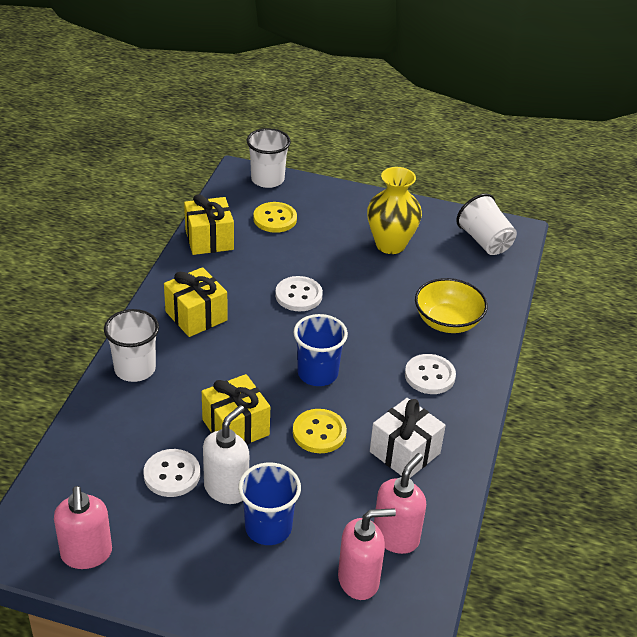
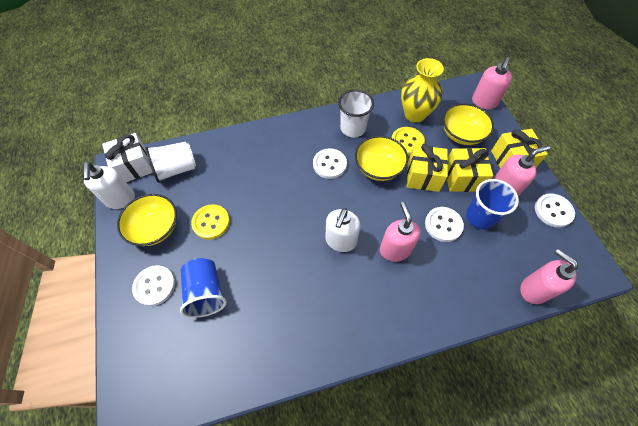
pink soap dispenser: 3 -> 4
white button: 3 -> 4
white cup: 3 -> 2
white soap dispenser: 1 -> 2
yellow bowl: 1 -> 3

